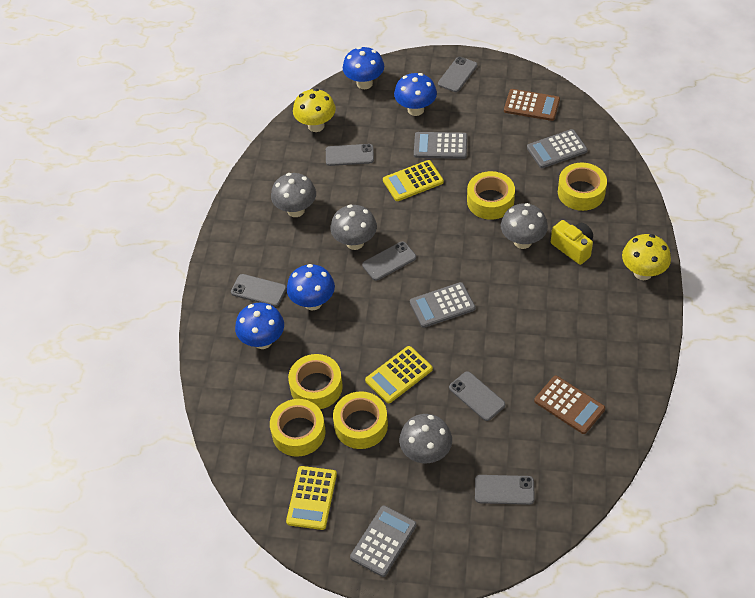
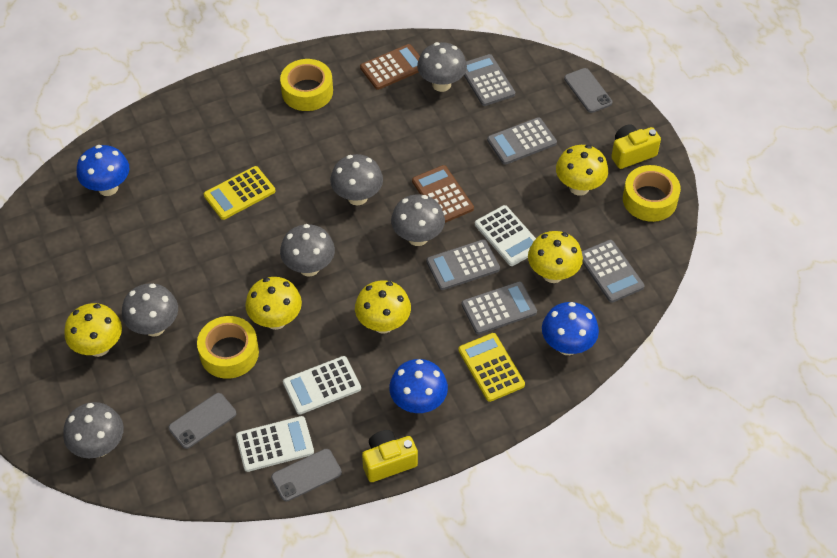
blue mushroom: 4 -> 3
grey calculator: 4 -> 5
grey mushroom: 4 -> 6
grey phone: 6 -> 3
white calculator: 0 -> 3
yellow calculator: 3 -> 2
yellow camera: 1 -> 2
yellow mushroom: 2 -> 5
yellow tape: 5 -> 3

